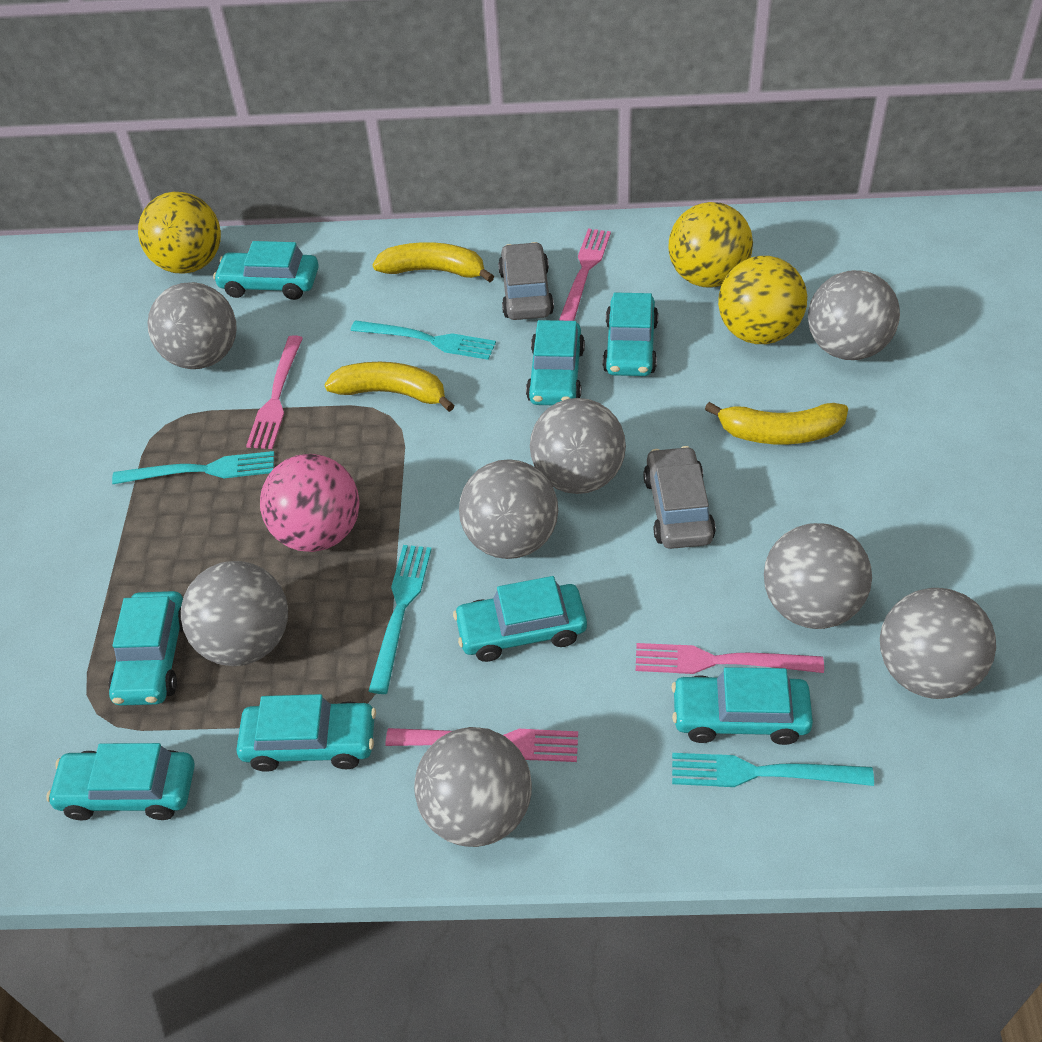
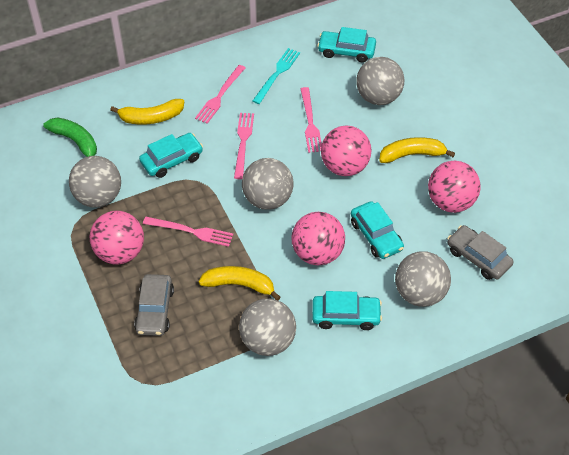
green banana: 0 -> 1
grey ball: 8 -> 5
pink ball: 1 -> 4
turquoise car: 8 -> 4
turquoise fork: 4 -> 1
yellow ball: 3 -> 0

